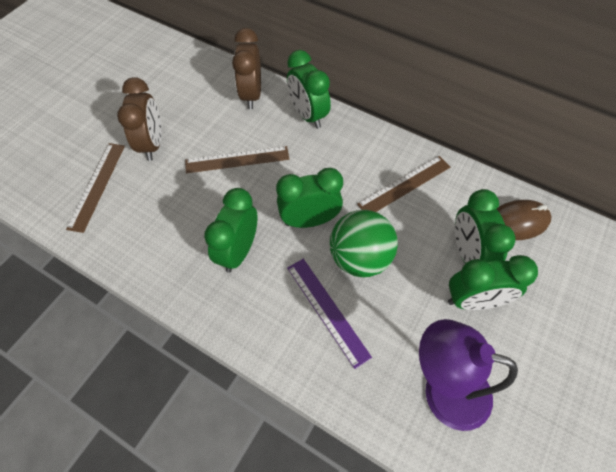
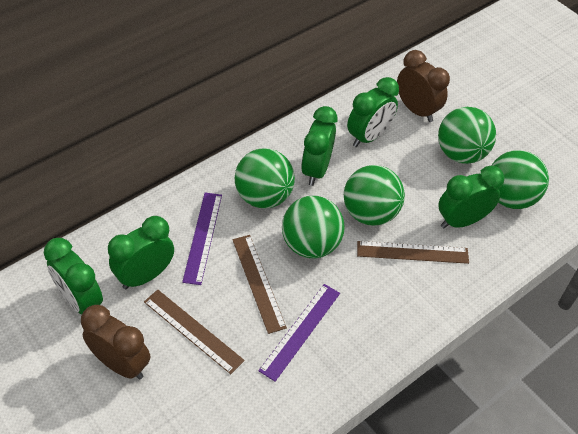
brown mouse: 1 -> 0
green ball: 1 -> 5
purple lamp: 1 -> 0
purple ruler: 1 -> 2

